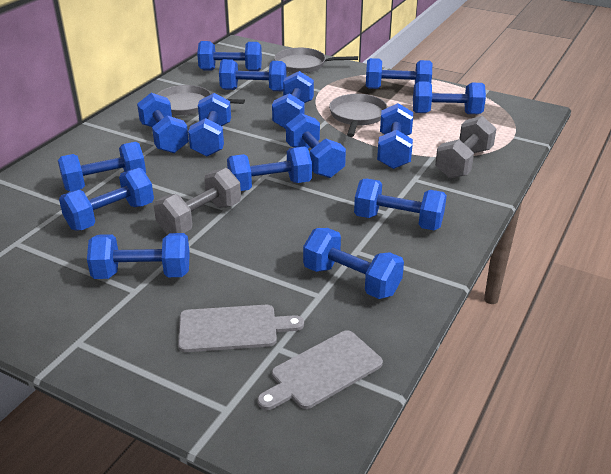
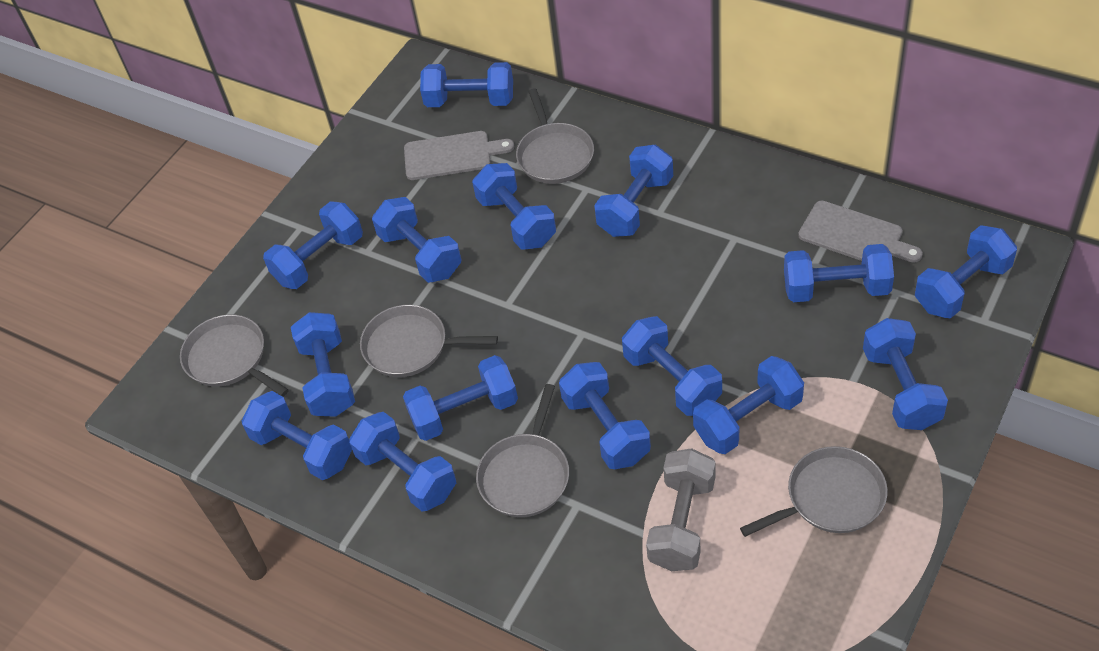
grey dumbbell: 2 -> 1
grey pan: 3 -> 5

